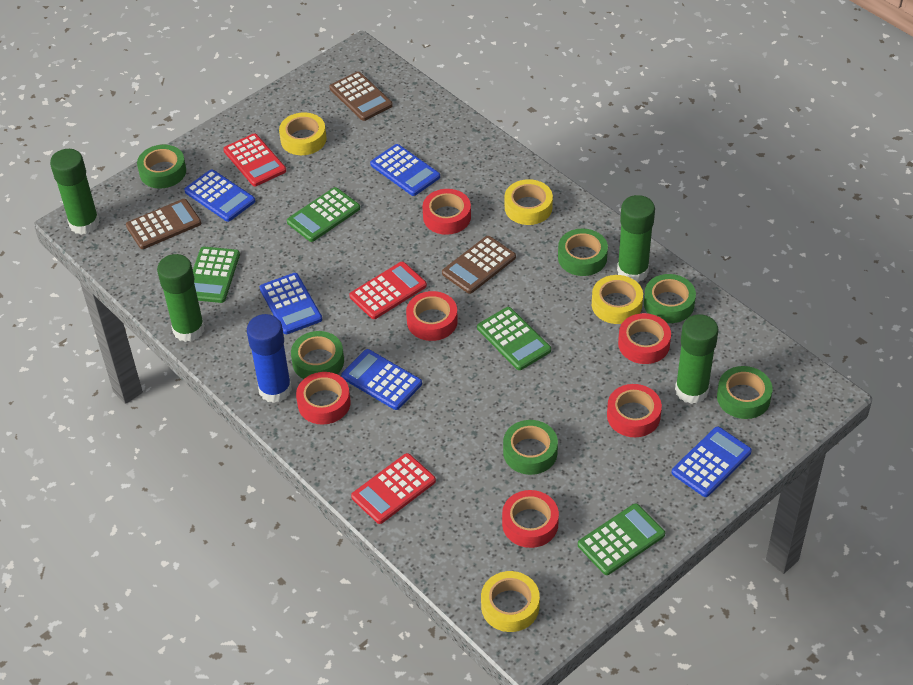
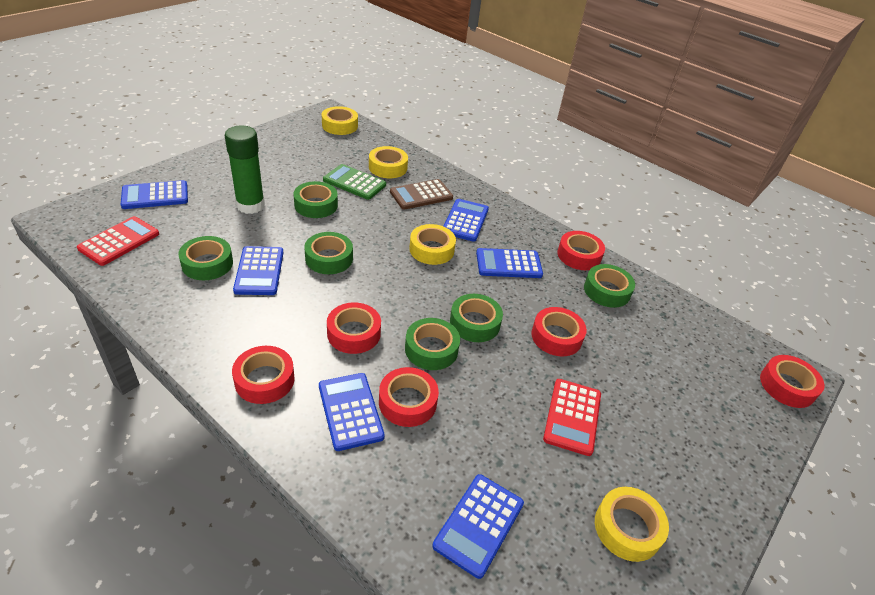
blue calculator: 5 -> 6
blue glue stick: 1 -> 0
brown calculator: 3 -> 1
green calculator: 4 -> 1
green glue stick: 4 -> 1
red calculator: 3 -> 2

